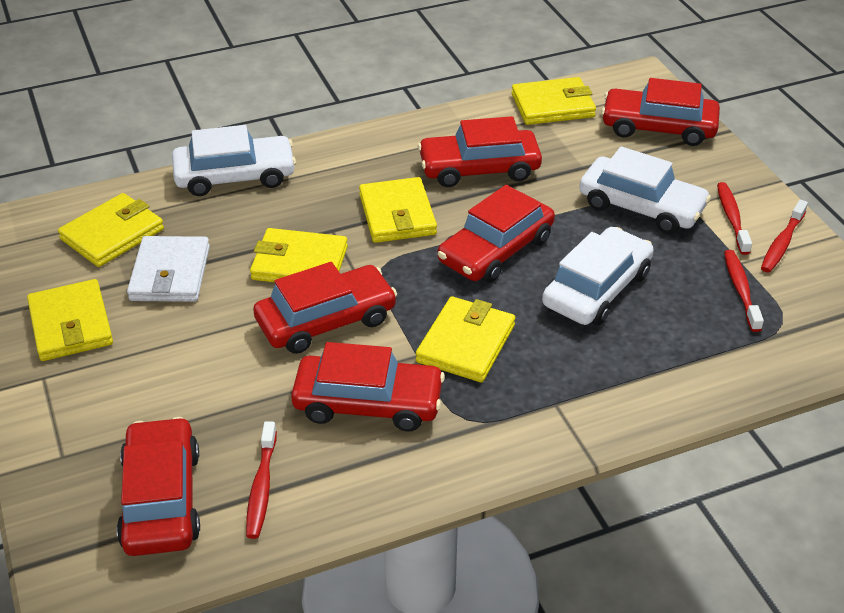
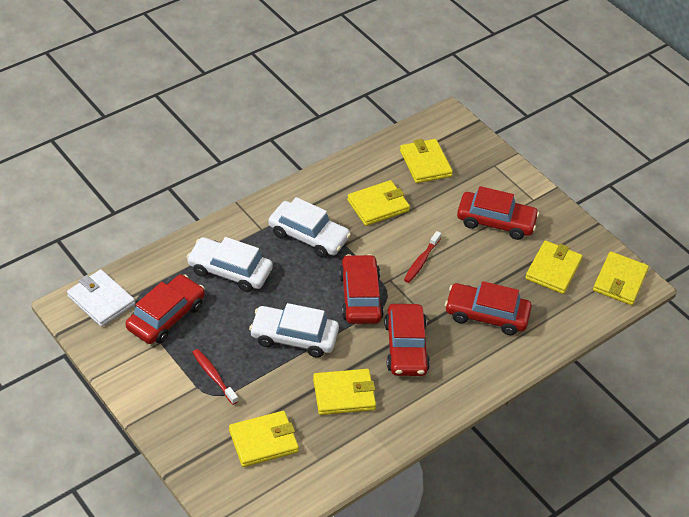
red car: 6 -> 5
red toothbrush: 4 -> 2

